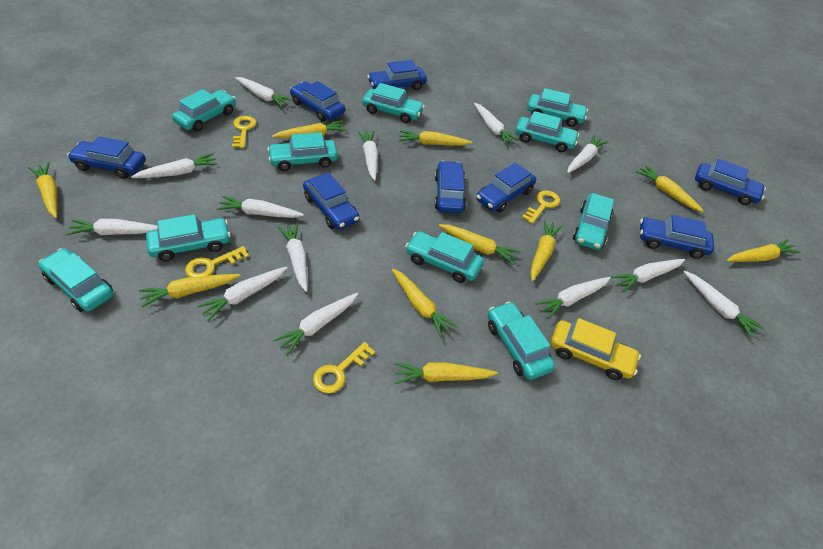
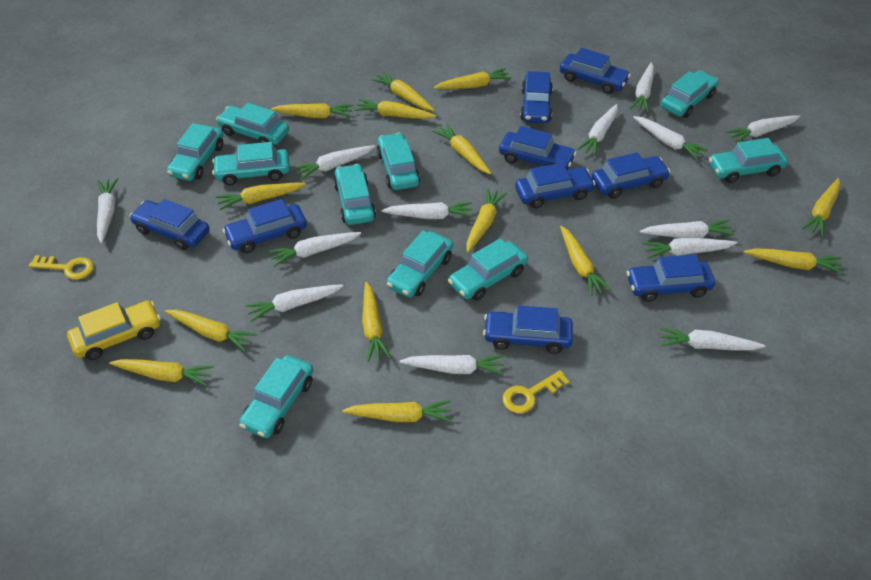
blue car: 8 -> 9
yellow carrot: 10 -> 14
yellow key: 4 -> 2

